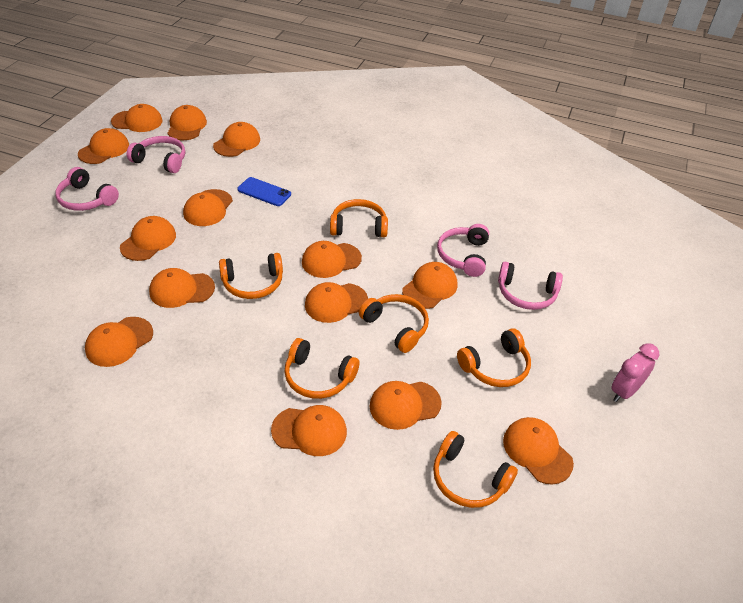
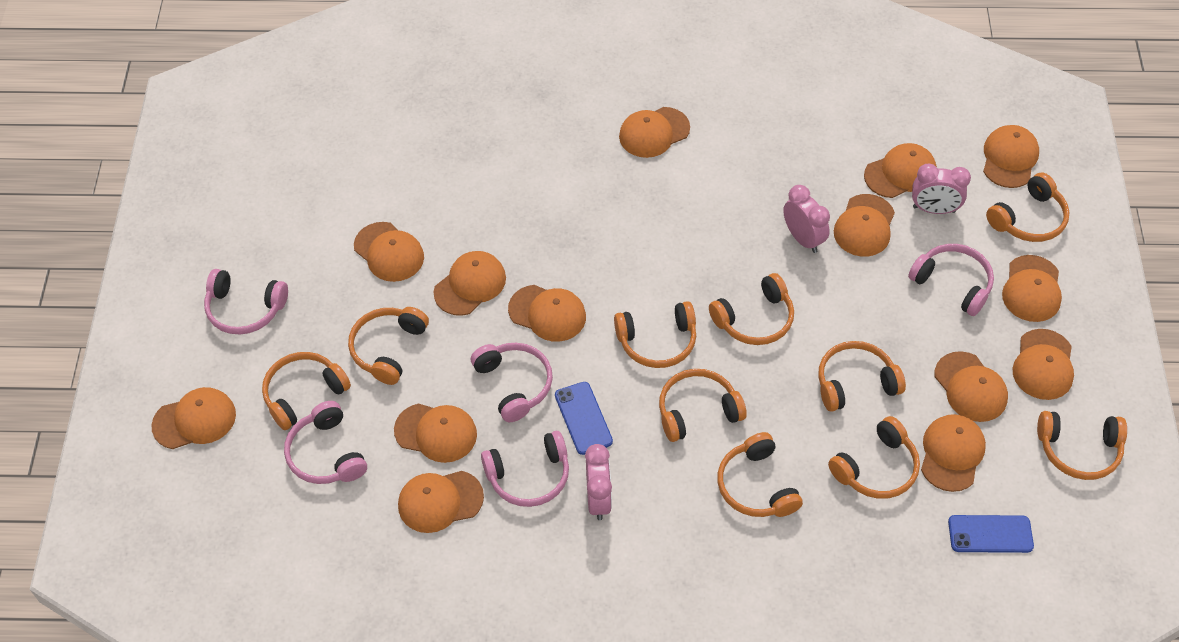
blue phone: 1 -> 2
orange headphones: 6 -> 10
pink clock: 1 -> 3
pink headphones: 4 -> 5

